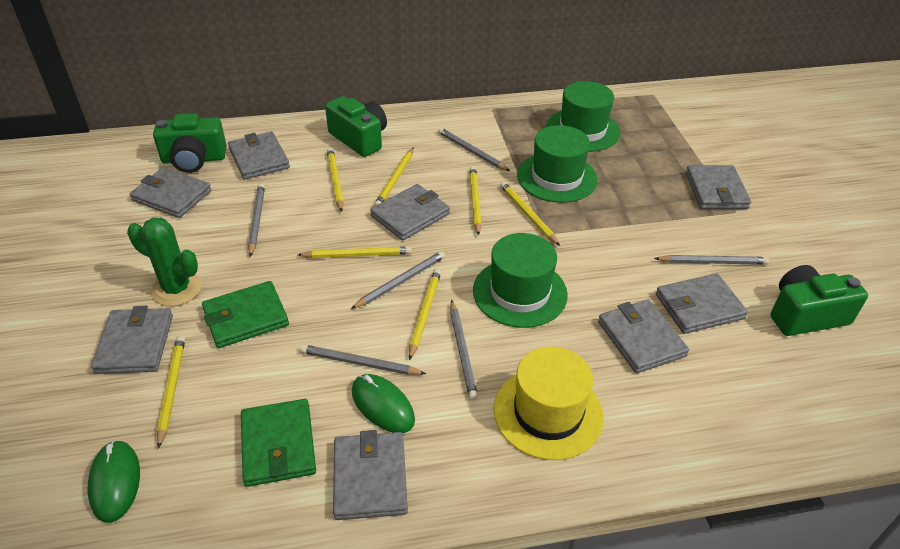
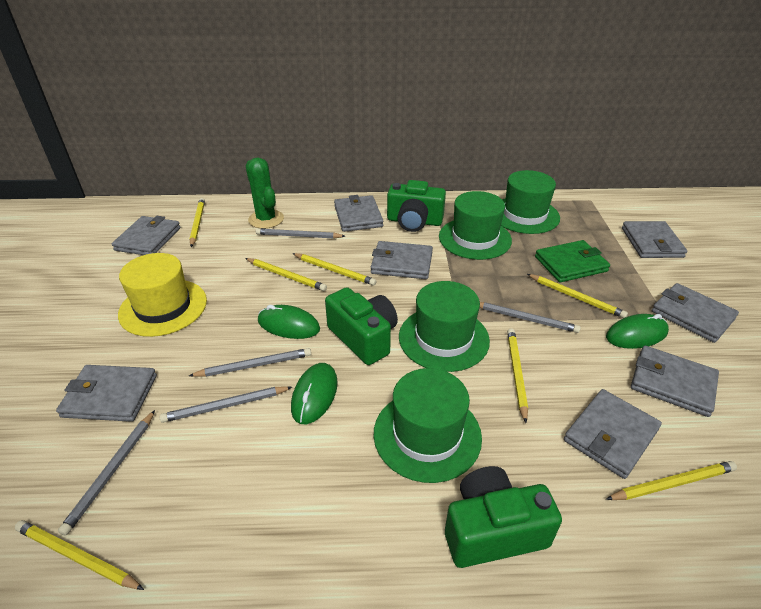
green hat: 3 -> 4
green mouse: 2 -> 3
green wallet: 2 -> 1
grey pencil: 6 -> 5

